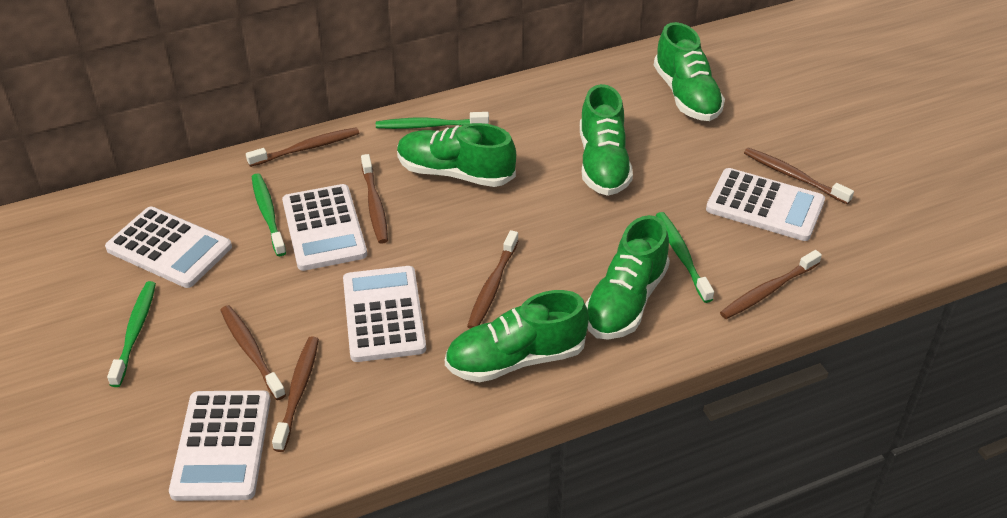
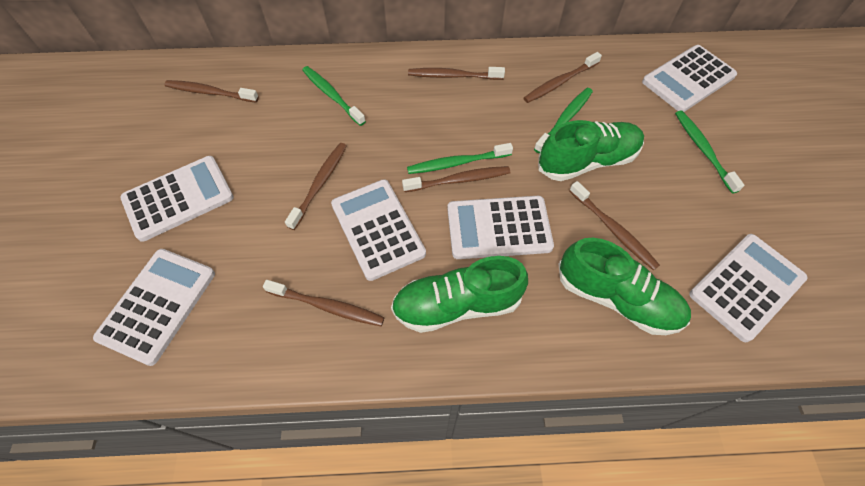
green shoe: 5 -> 3
white calculator: 5 -> 6

